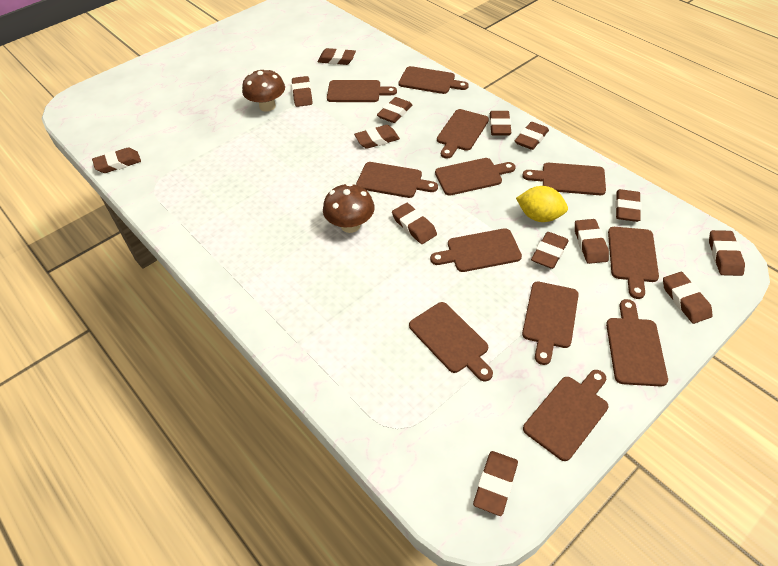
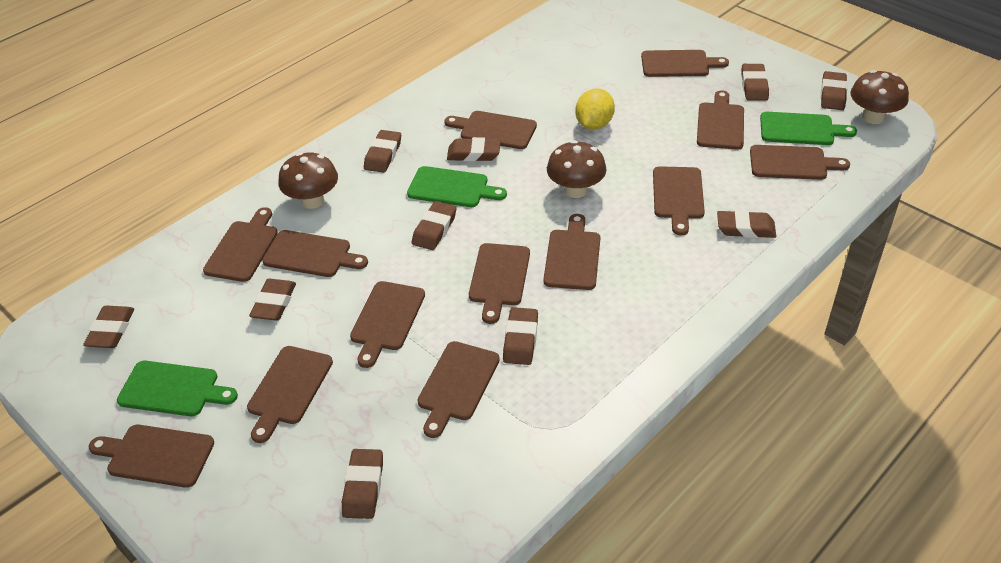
brown cutting board: 12 -> 13
brown eraser: 14 -> 10
brown mushroom: 2 -> 3
green cutting board: 0 -> 3

